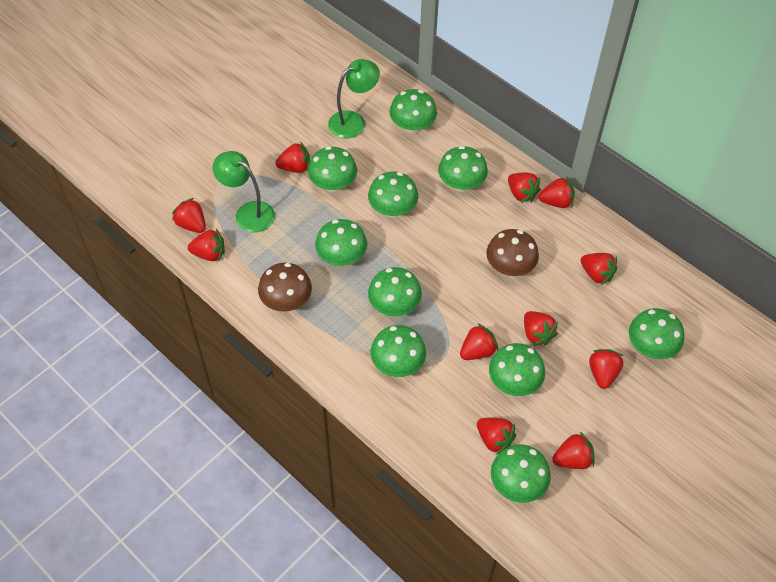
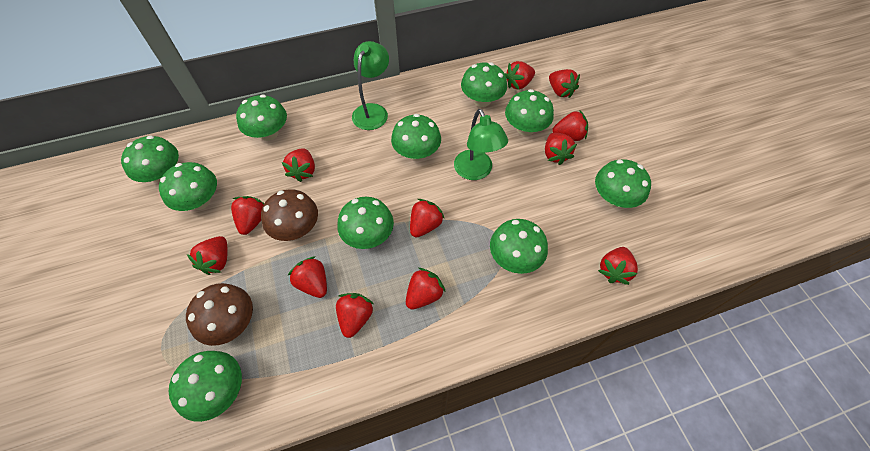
red strawberry: 11 -> 12

